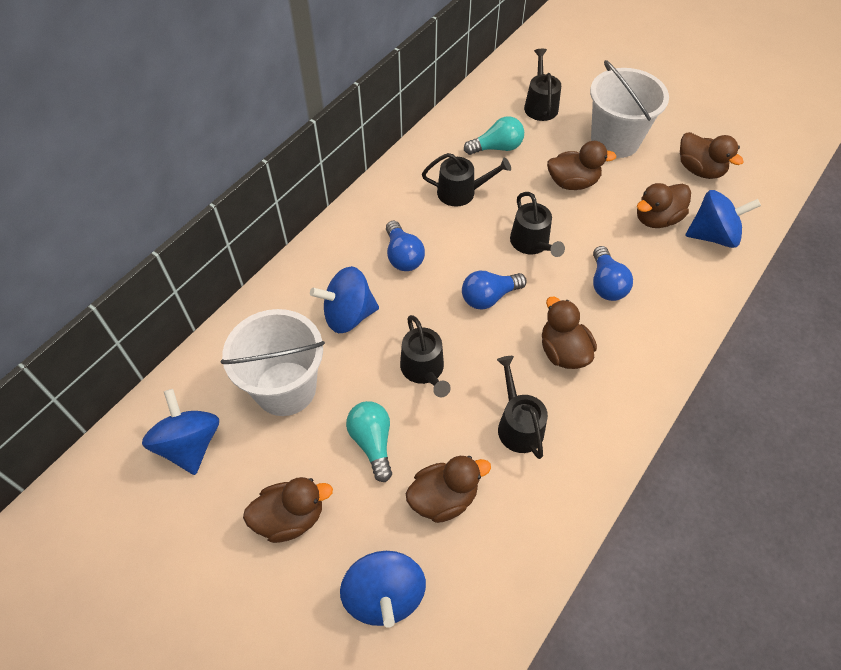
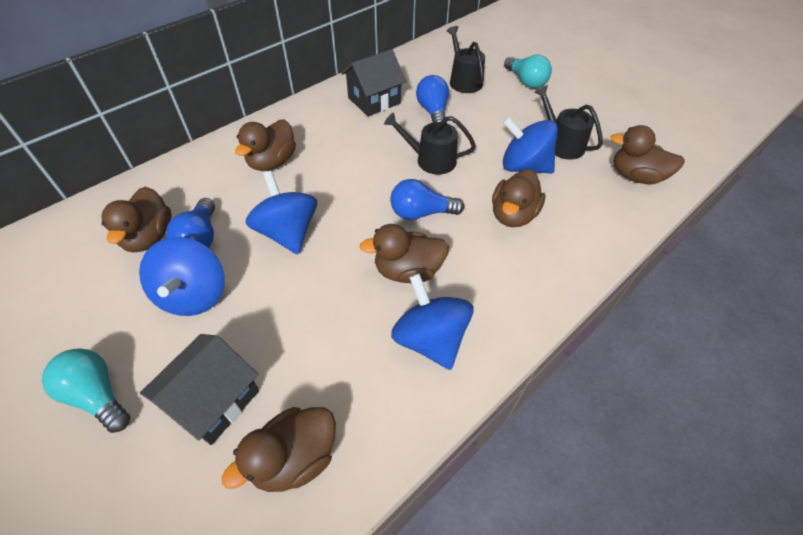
black house: 0 -> 2
black watering can: 5 -> 3
white bucket: 2 -> 0

